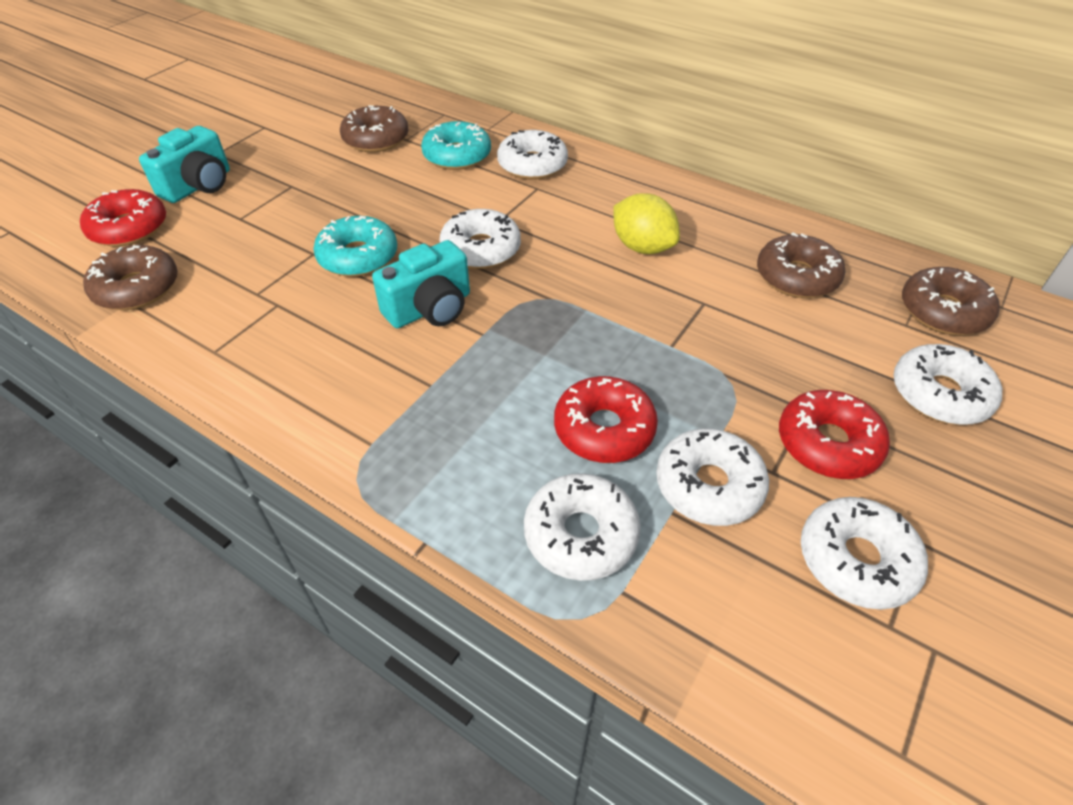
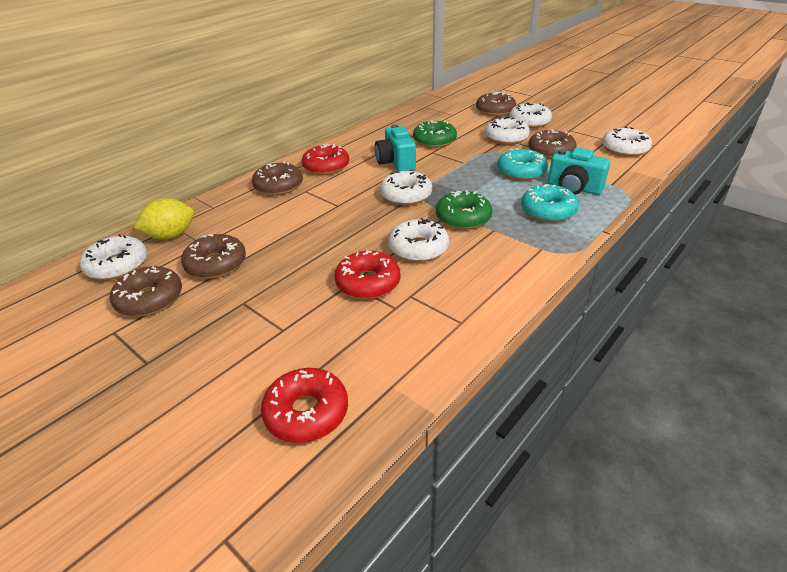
brown donut: 4 -> 5
green donut: 0 -> 2

